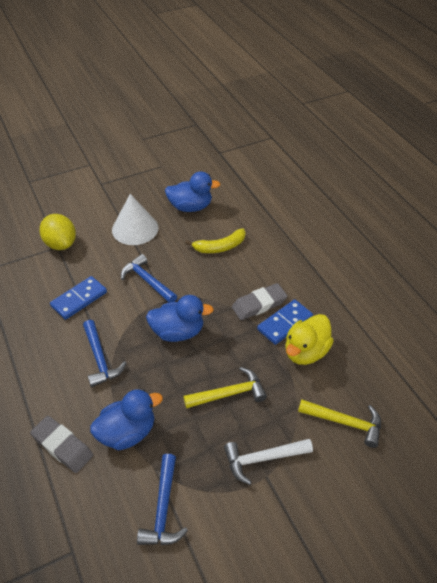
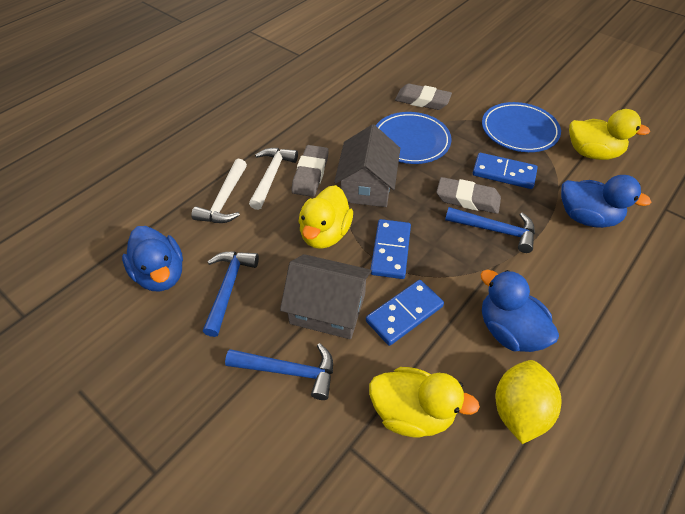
blue domino: 2 -> 3
blue plate: 0 -> 2
grey eraser: 2 -> 3
grey house: 0 -> 2
white cone: 1 -> 0
white hammer: 1 -> 2
yellow banana: 1 -> 0
yellow duck: 1 -> 3
yellow hammer: 2 -> 0

